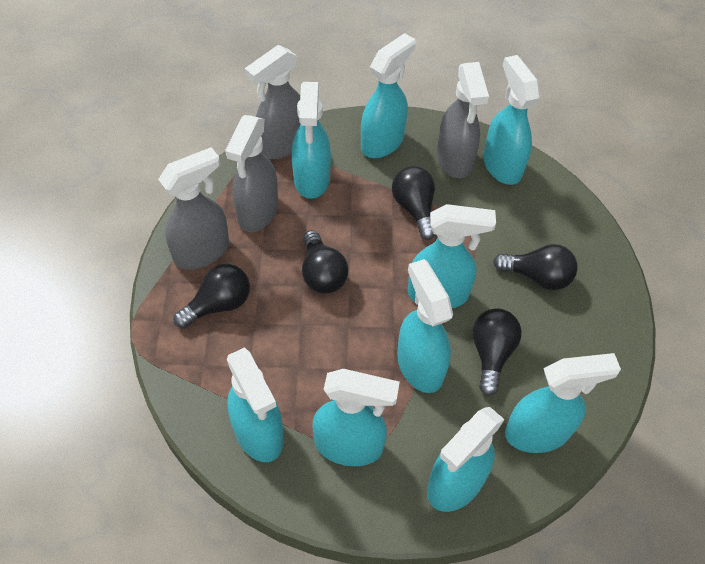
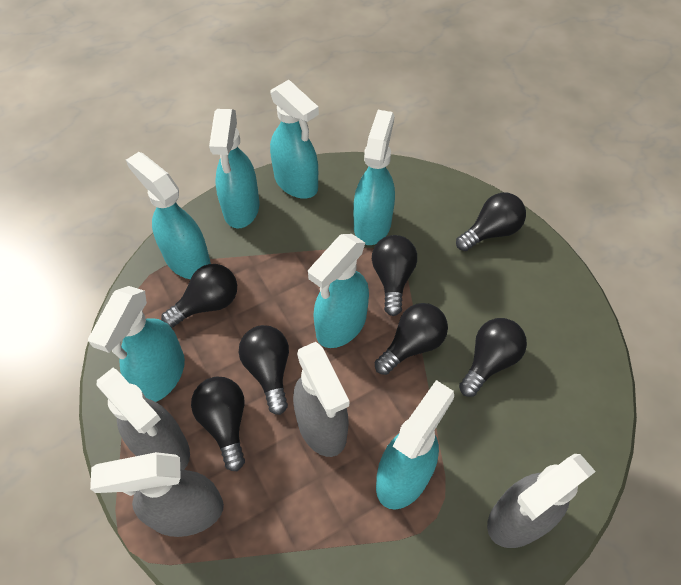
black light bulb: 5 -> 7
turquoise spray bottle: 9 -> 7

